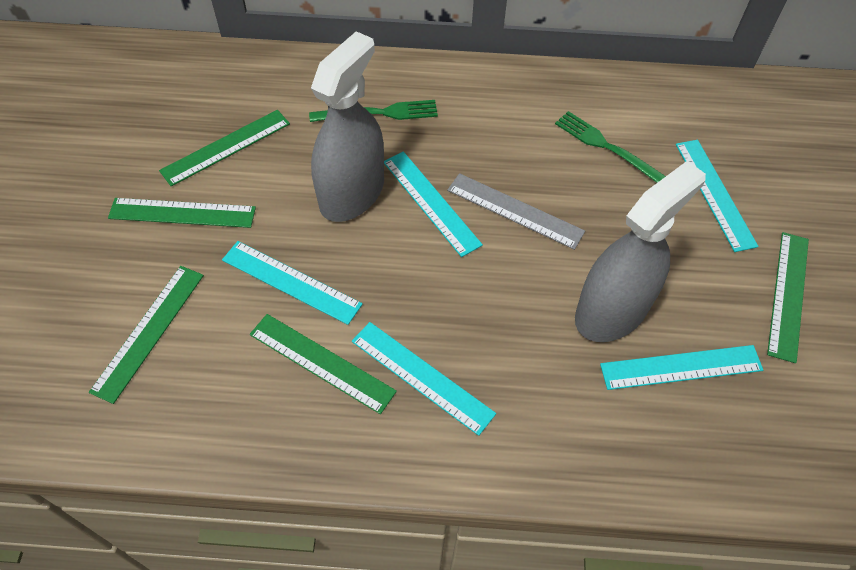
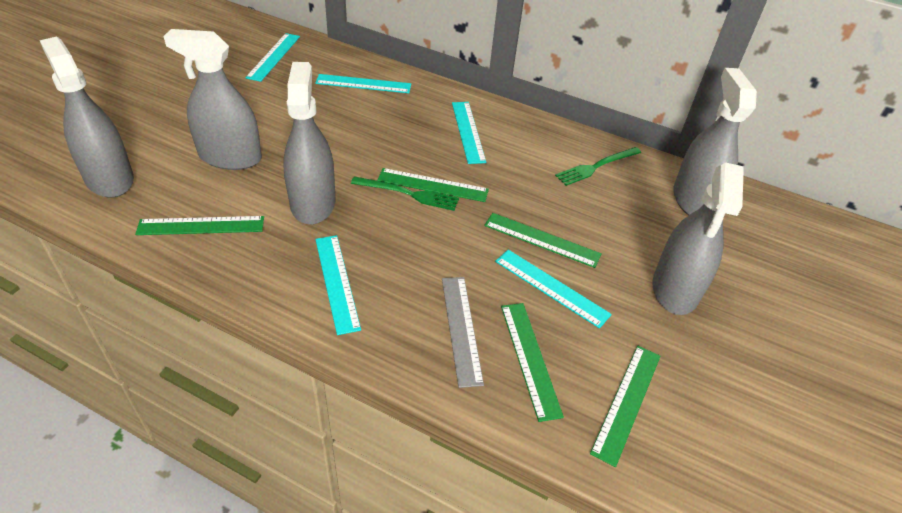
grey spray bottle: 2 -> 5

